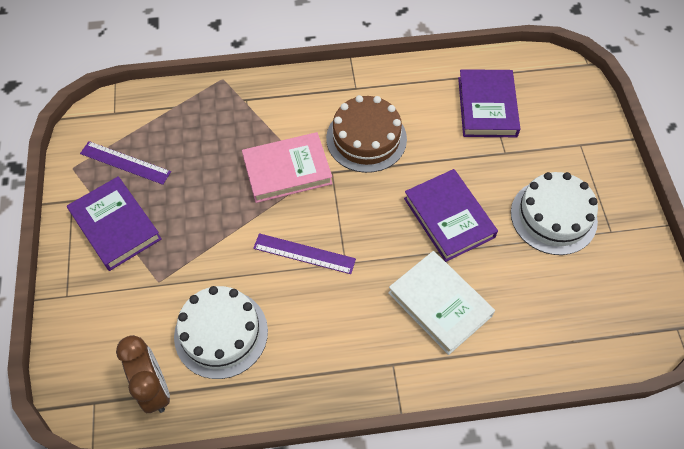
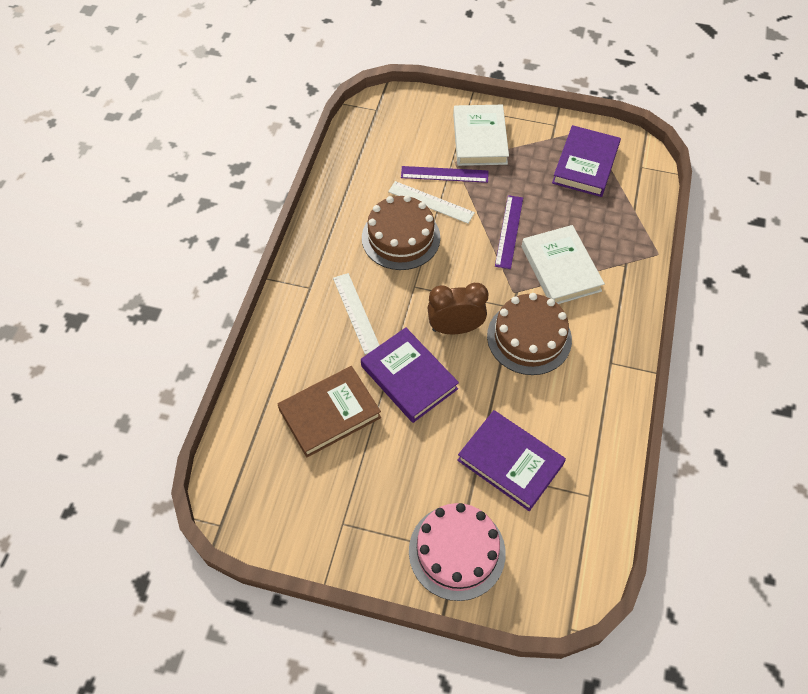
brown book: 0 -> 1
brown cake: 1 -> 2
pink book: 1 -> 0
pink cake: 0 -> 1
white book: 1 -> 2
white cake: 2 -> 0
white ruler: 0 -> 2

